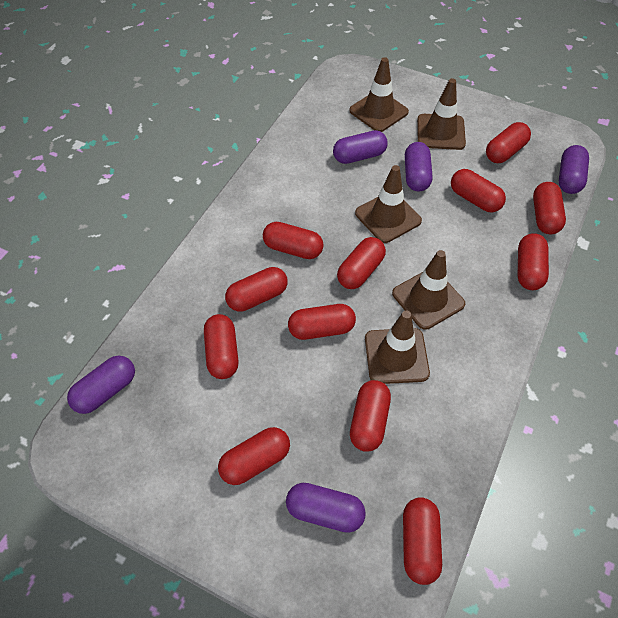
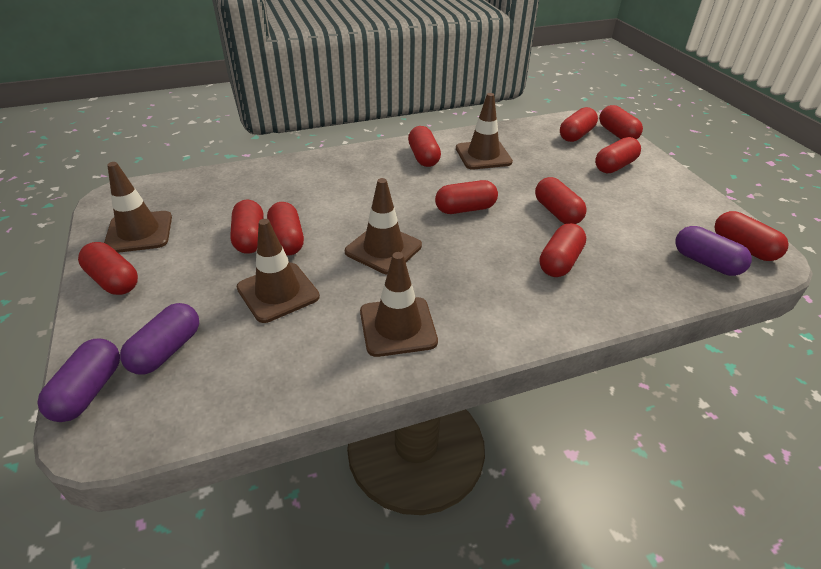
purple capsule: 5 -> 3
red capsule: 12 -> 11

